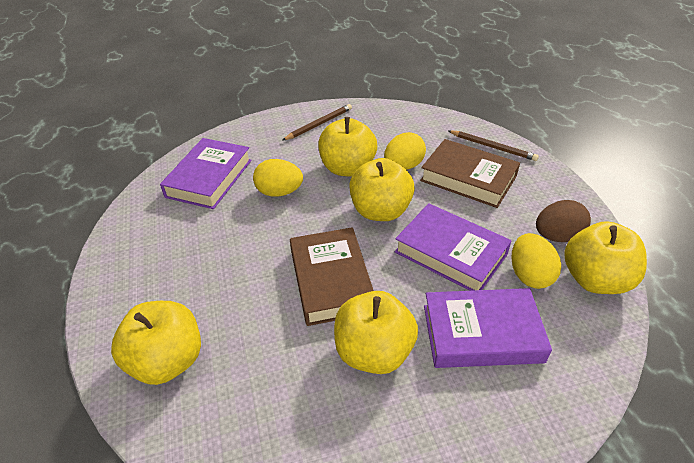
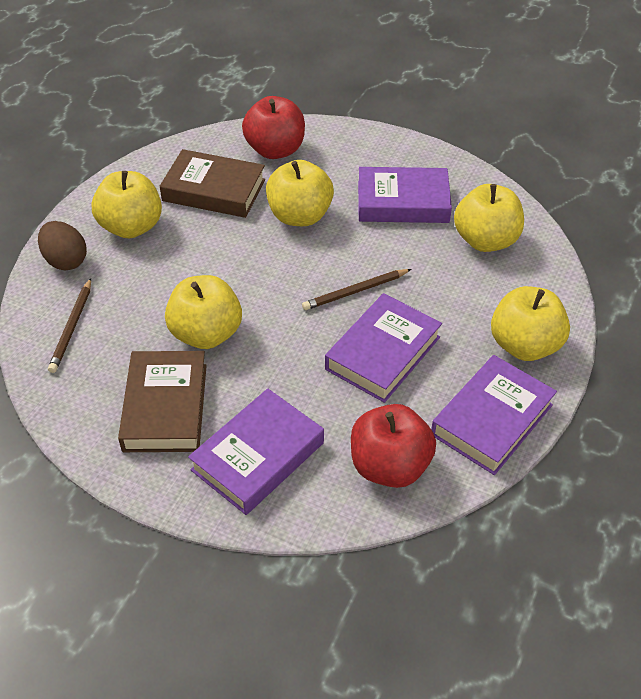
purple book: 3 -> 4
red apple: 0 -> 2
yellow egg: 3 -> 0

